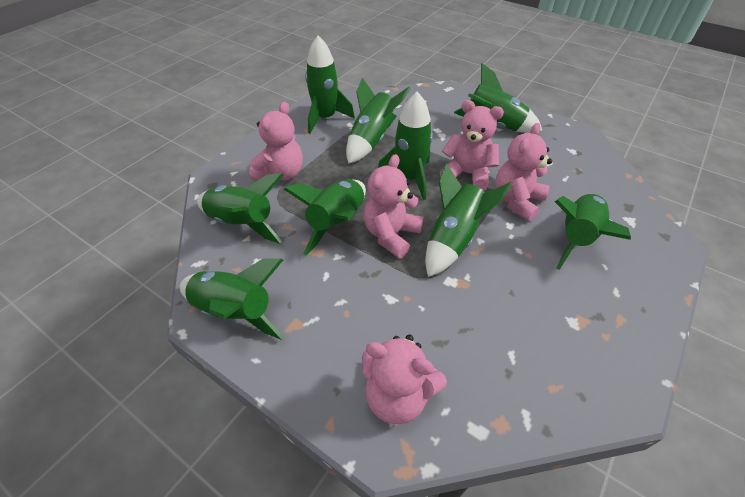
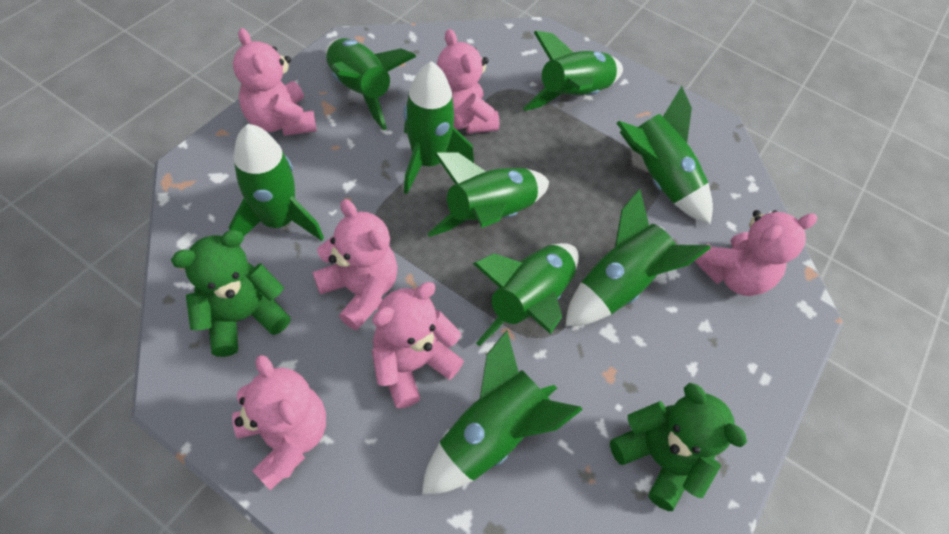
green teddy bear: 0 -> 2
pink teddy bear: 5 -> 6

